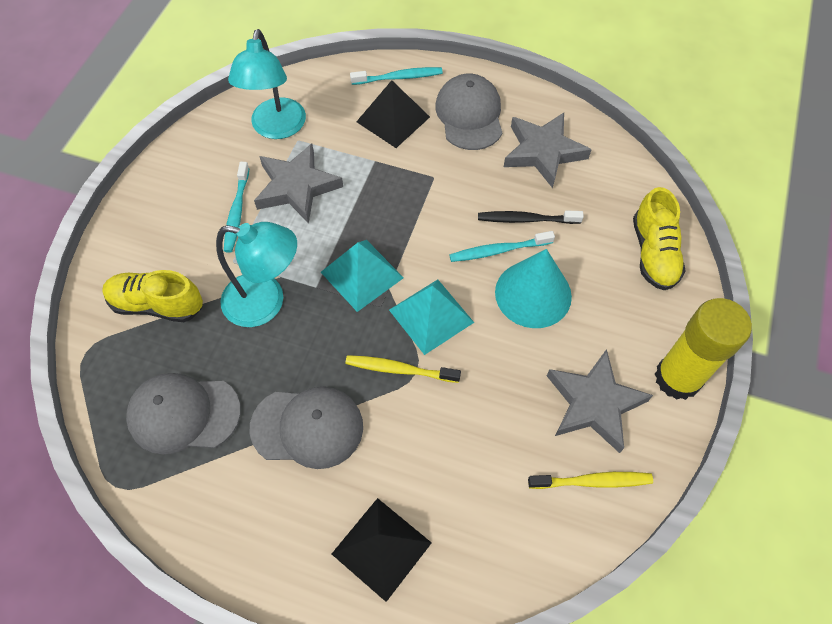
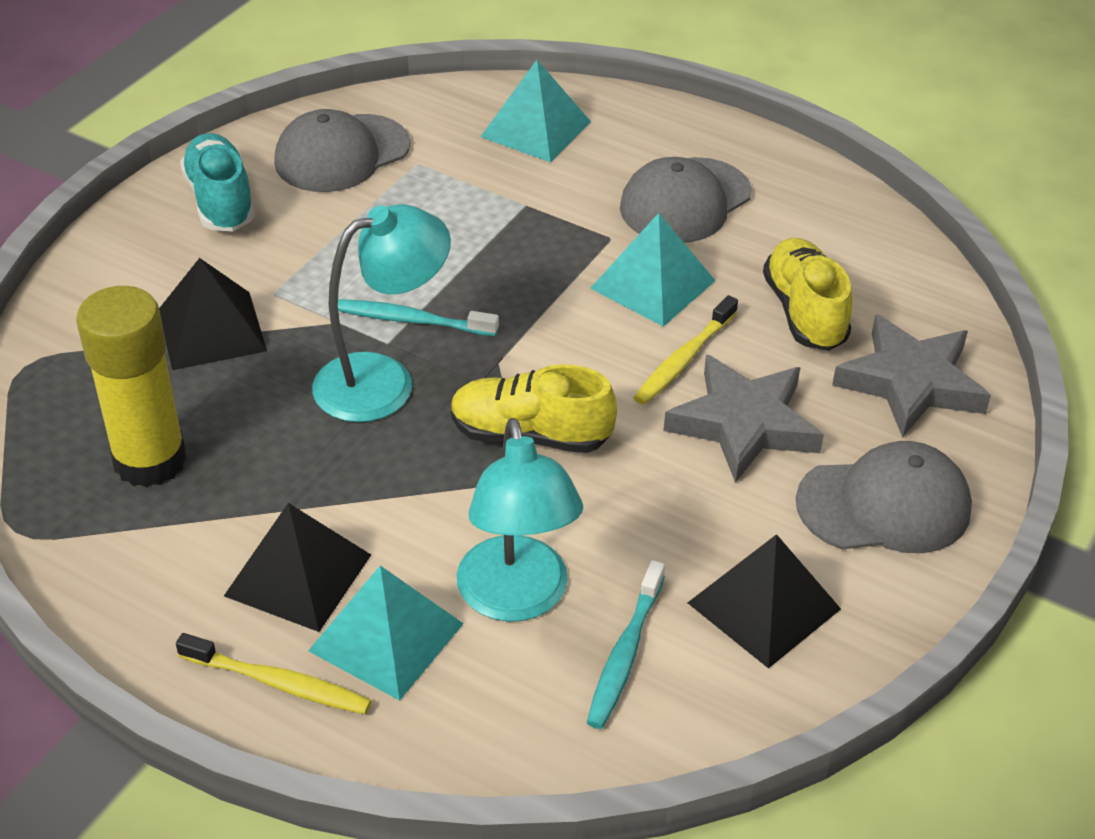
black pyramid: 2 -> 3
black toothbrush: 1 -> 0
grey star: 3 -> 2
turquoise cone: 1 -> 0
turquoise pyramid: 2 -> 3
turquoise shoe: 0 -> 1
turquoise toothbrush: 3 -> 2

